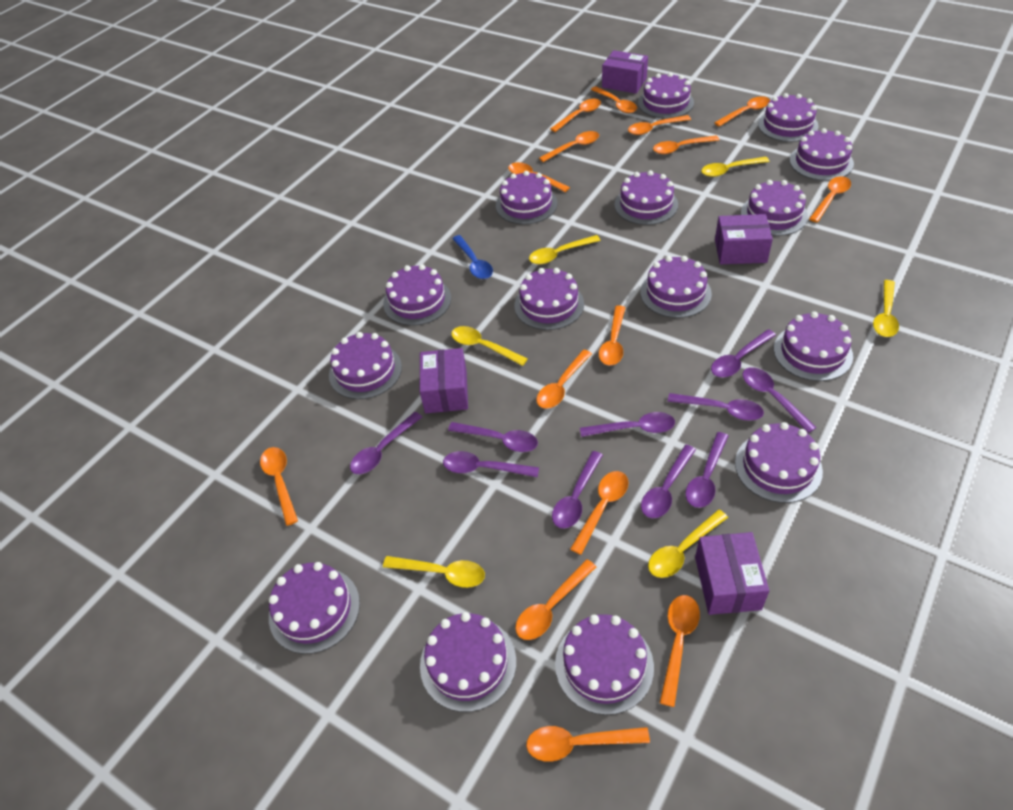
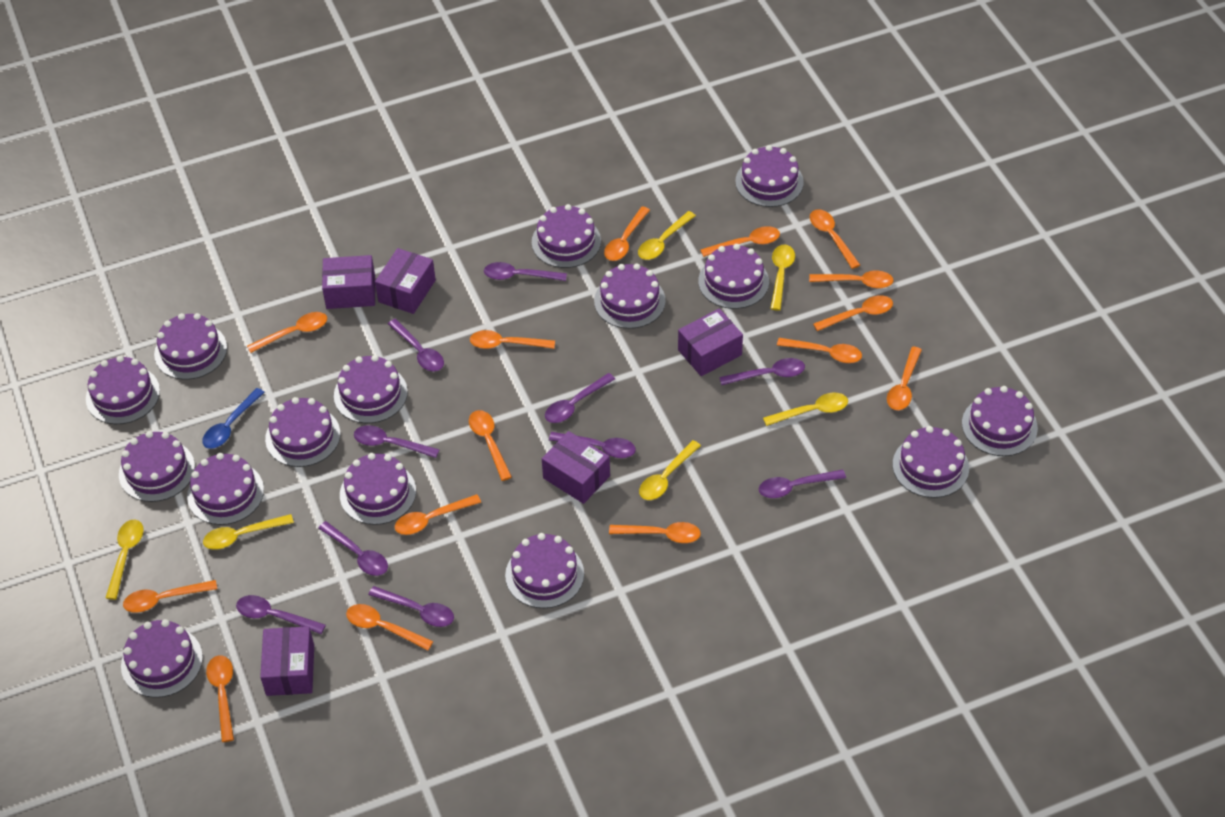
purple box: 4 -> 5

